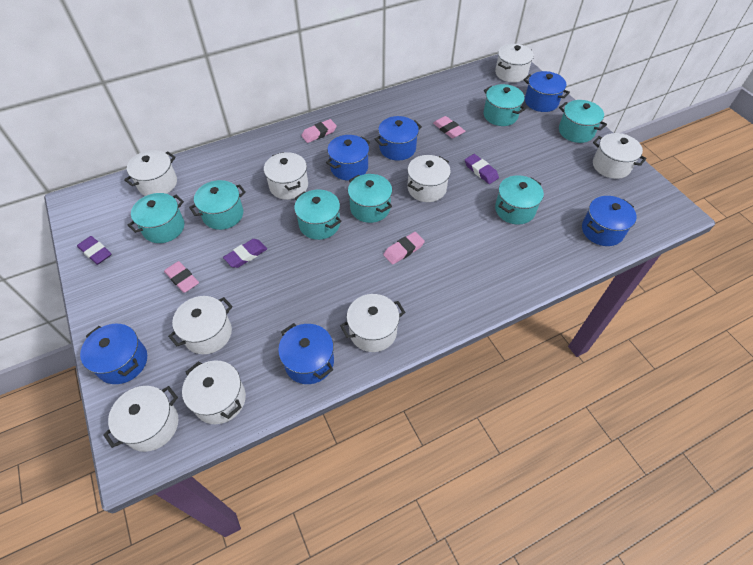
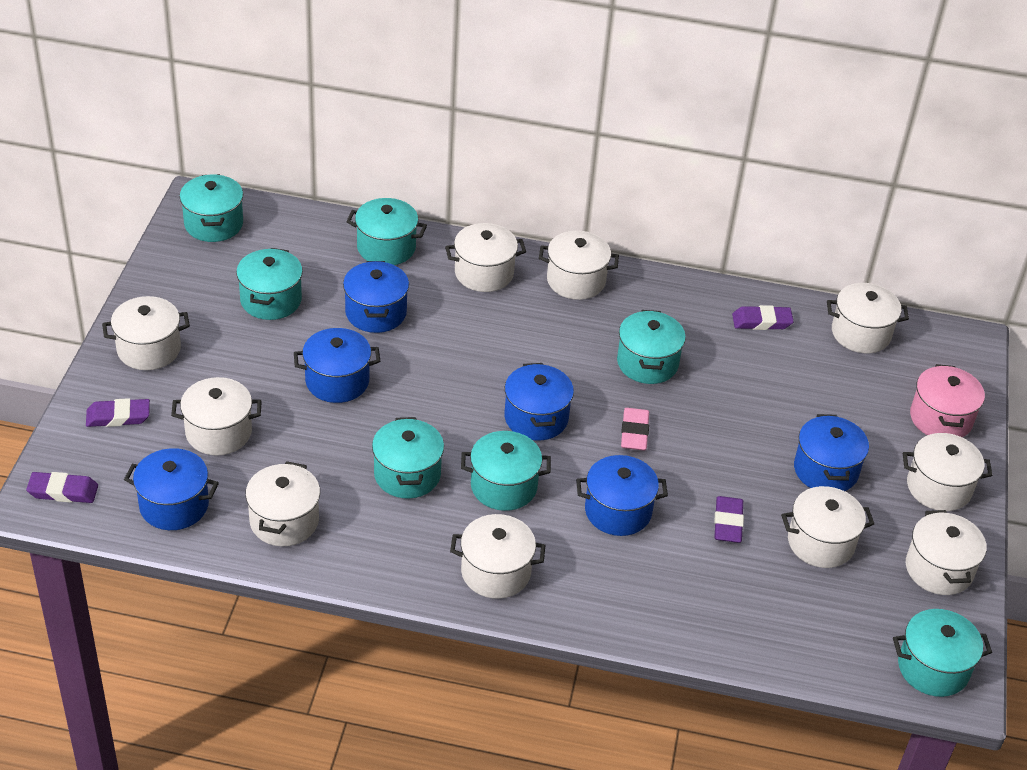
pink eraser: 4 -> 1
pink pot: 0 -> 1
purple eraser: 3 -> 4
white pot: 9 -> 10

